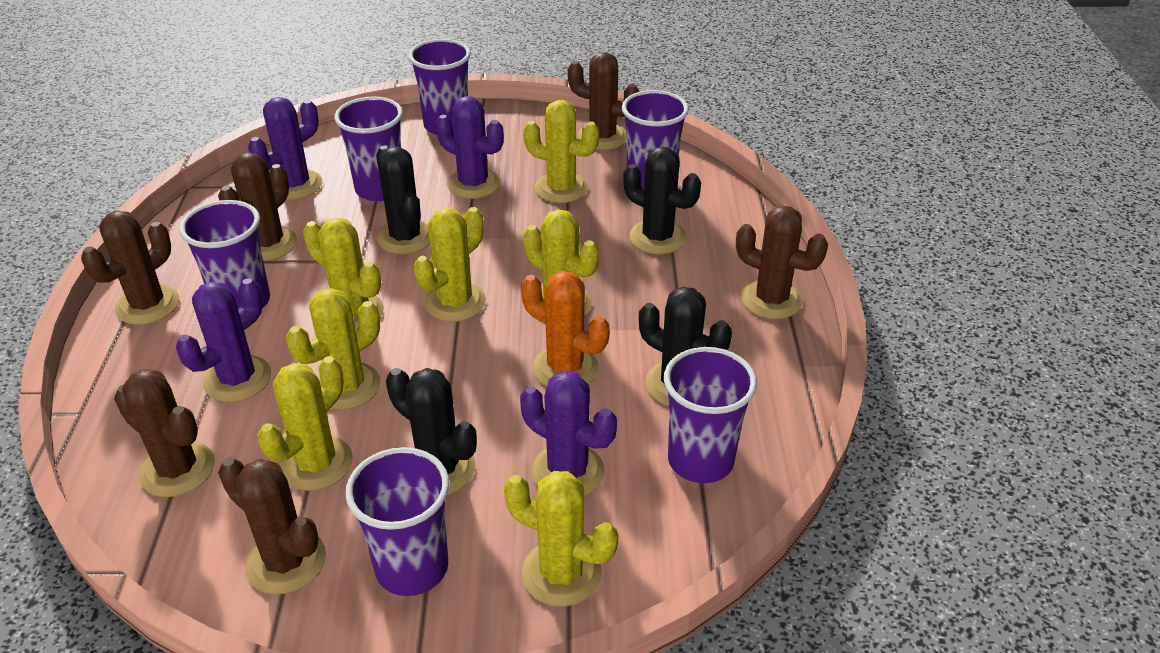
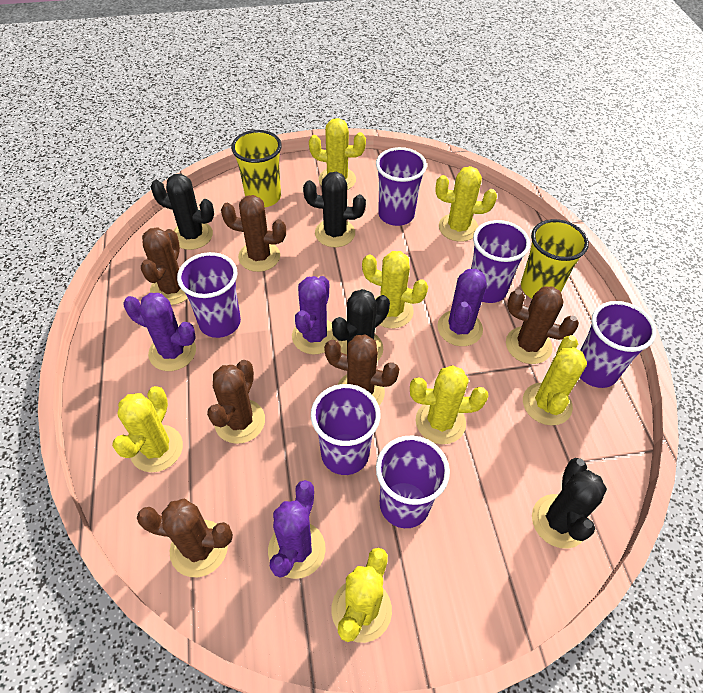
orange cactus: 1 -> 0
yellow cup: 0 -> 2

